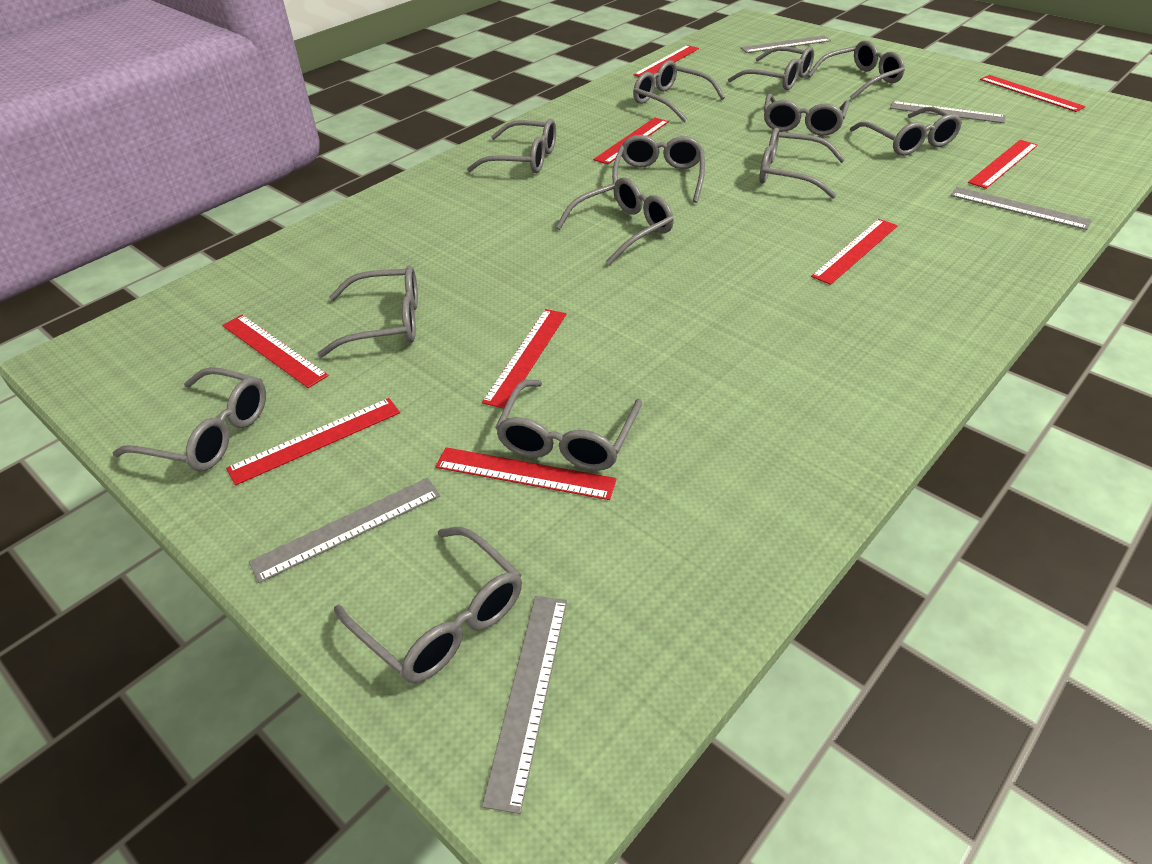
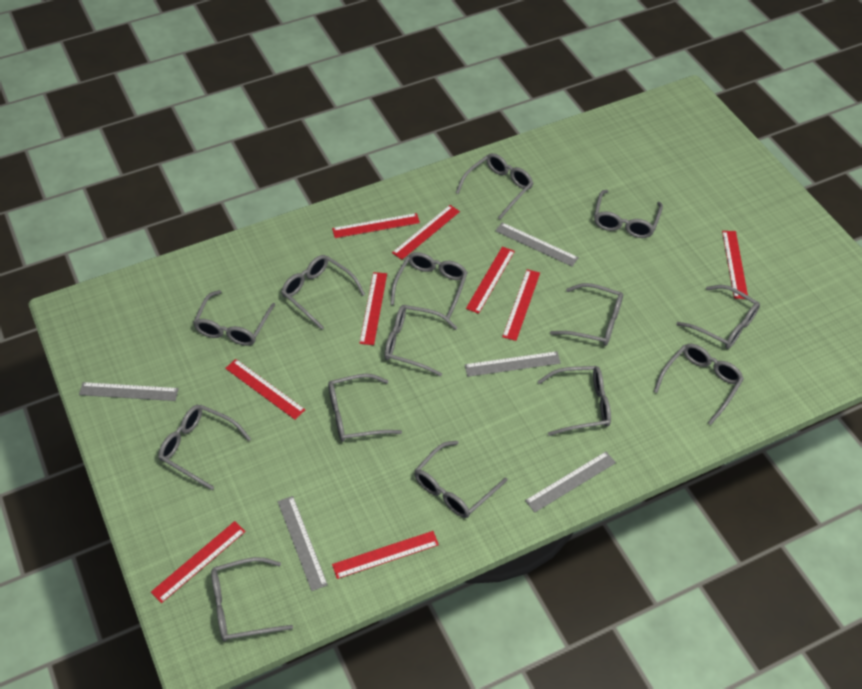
grey glasses: 13 -> 14

